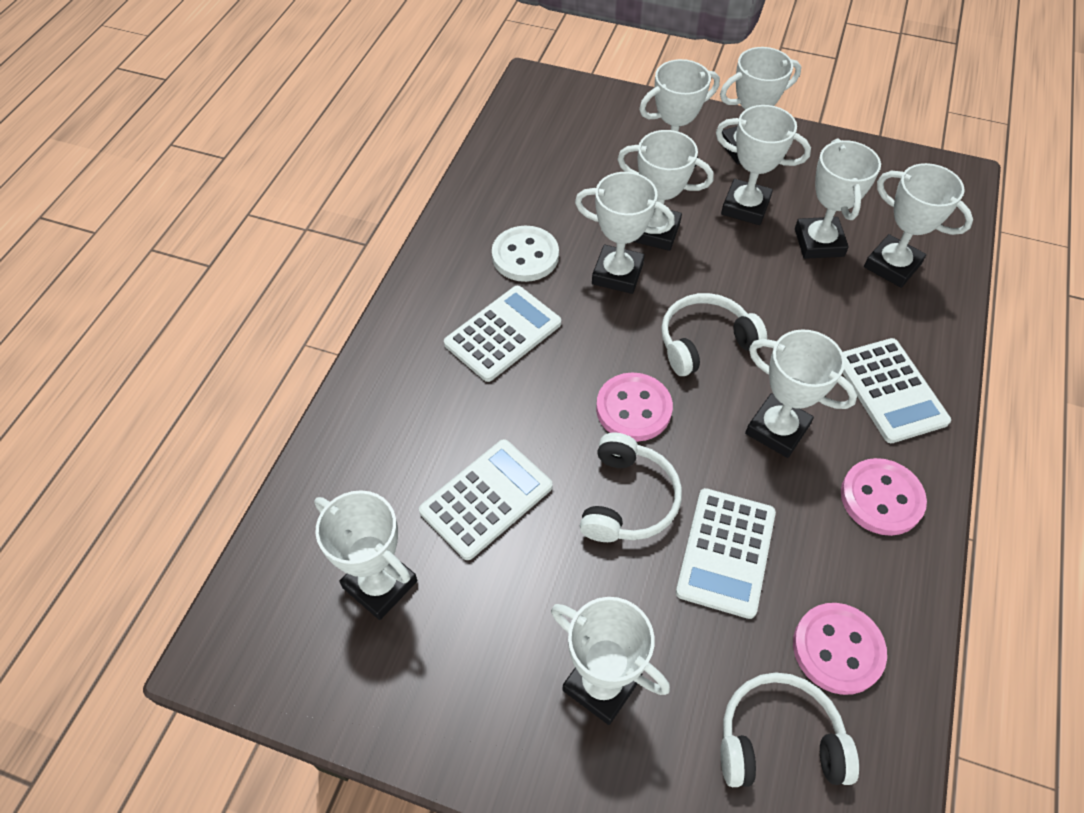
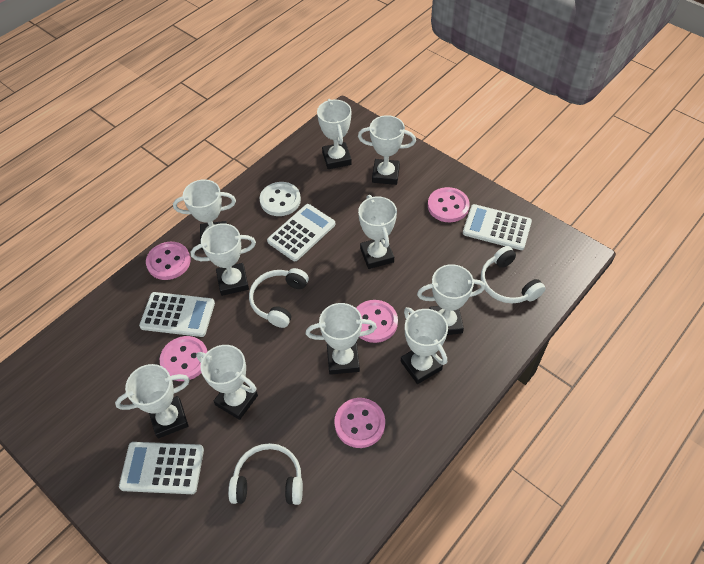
pink button: 3 -> 5

